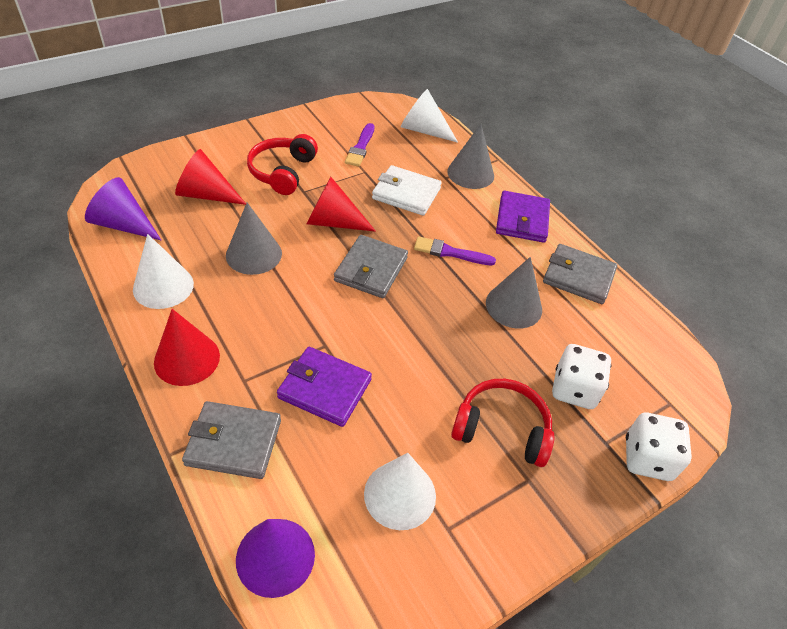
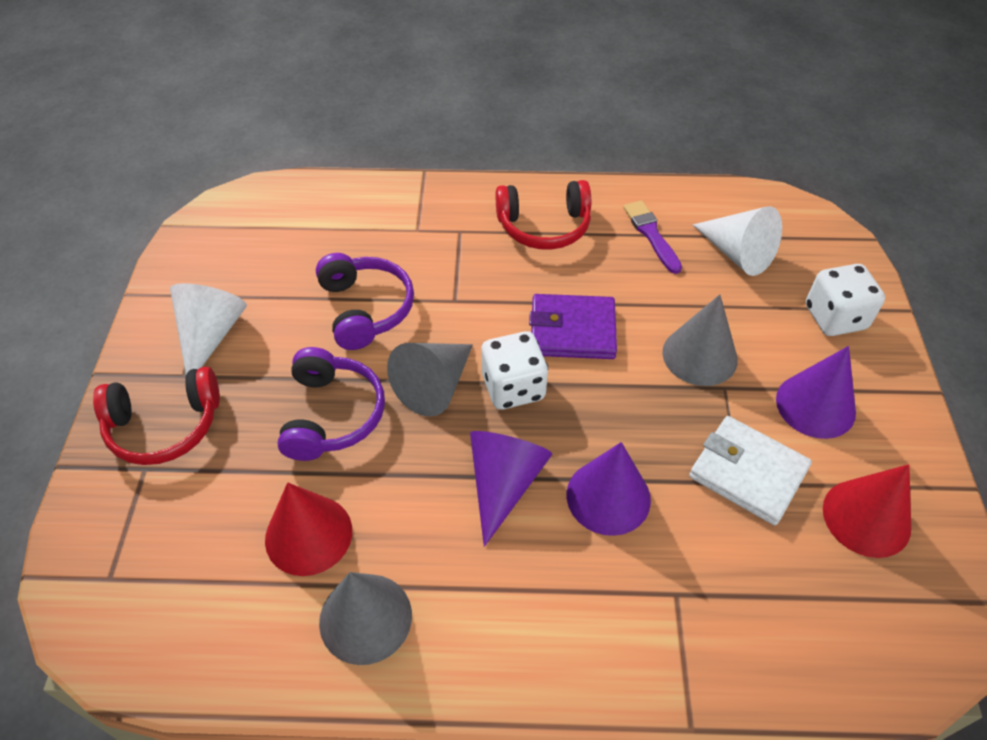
grey wallet: 3 -> 0
purple brush: 2 -> 1
purple cone: 2 -> 3
purple headphones: 0 -> 2
purple wallet: 2 -> 1
red cone: 3 -> 2
white cone: 3 -> 2

